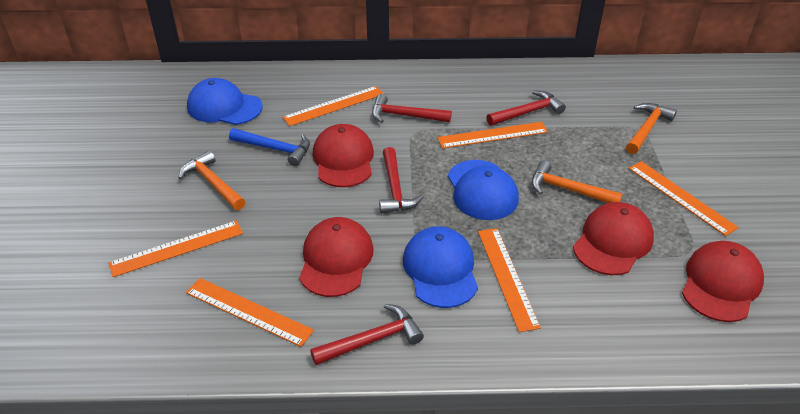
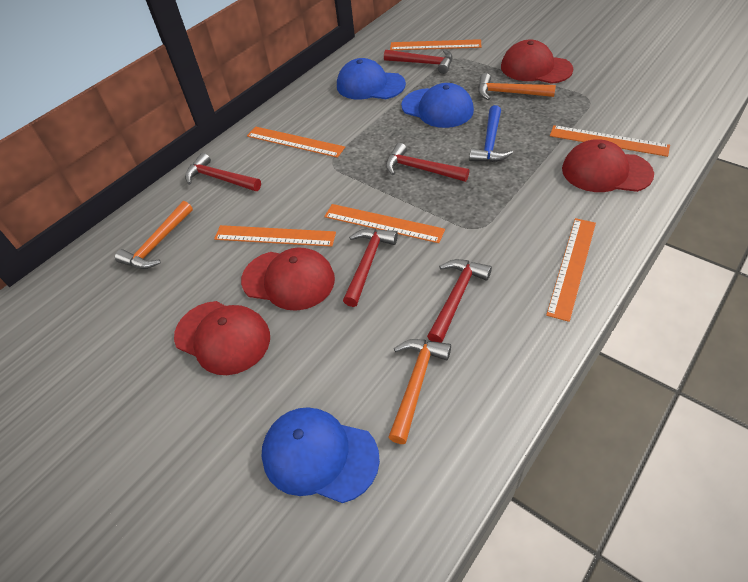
red hammer: 4 -> 5

